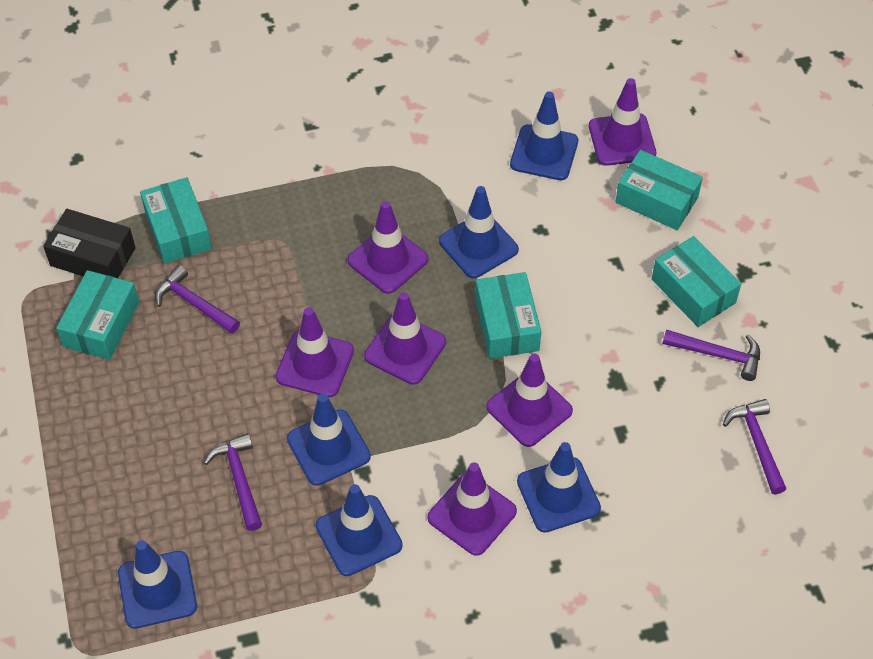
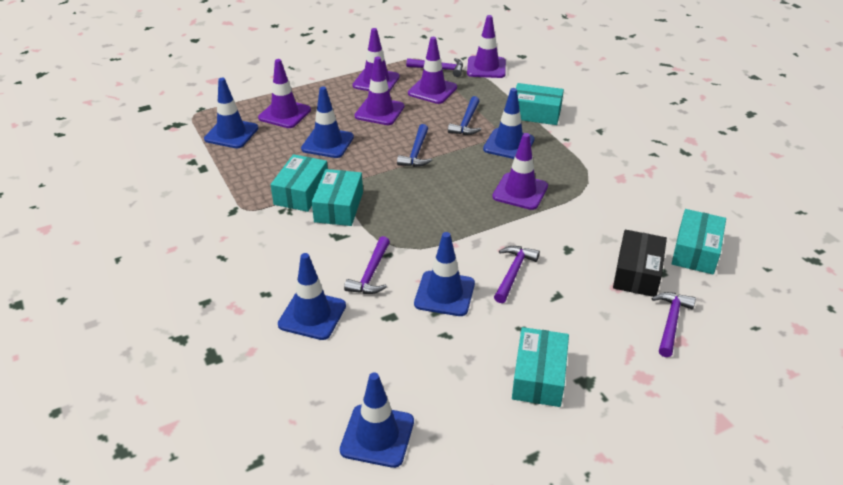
blue hammer: 0 -> 2

